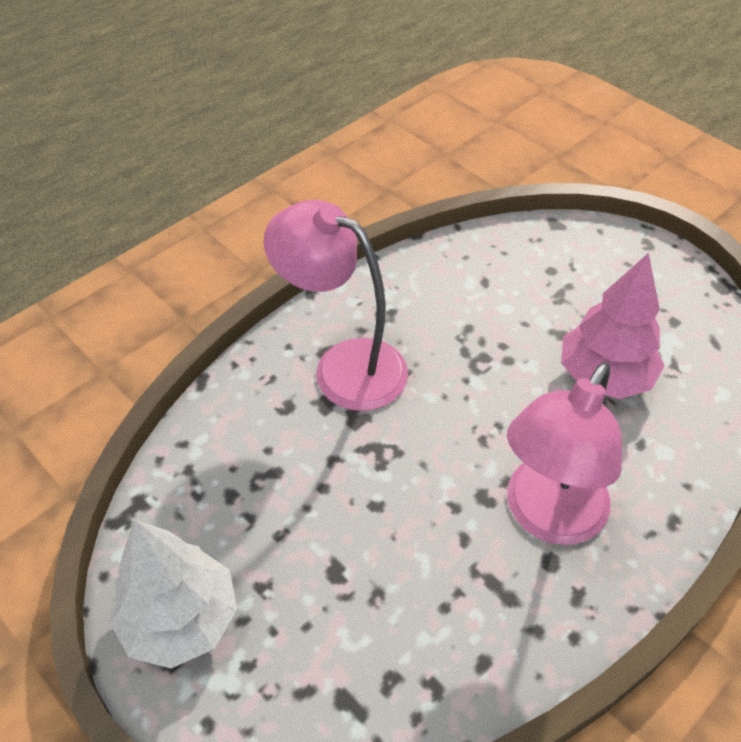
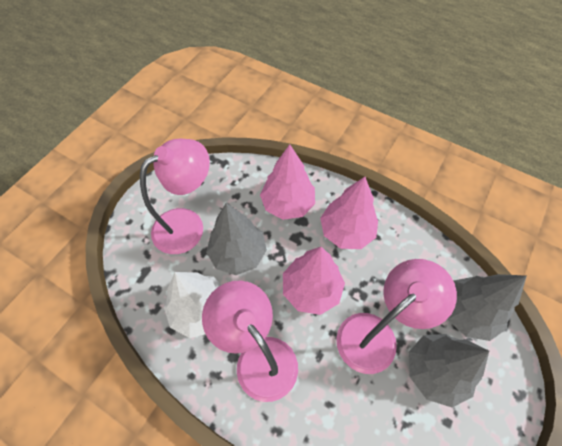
grey tree: 0 -> 3
pink lamp: 2 -> 3
pink tree: 1 -> 3

